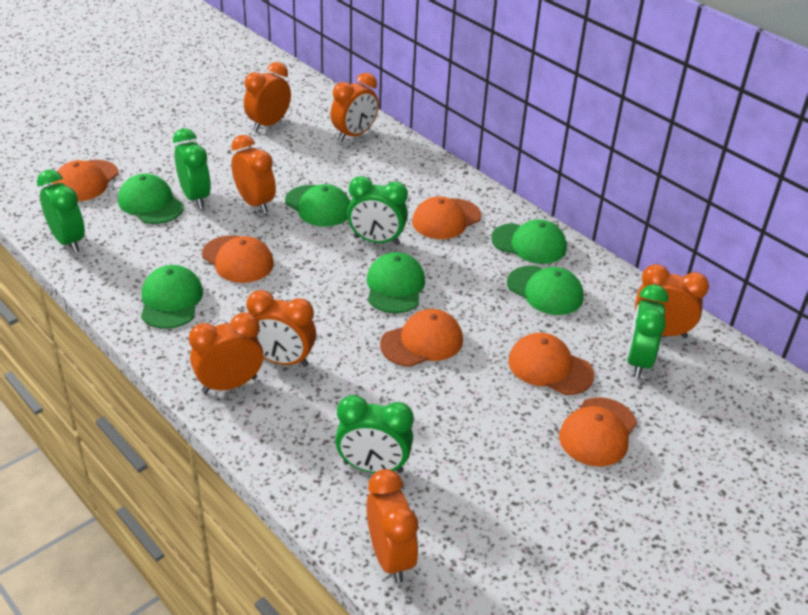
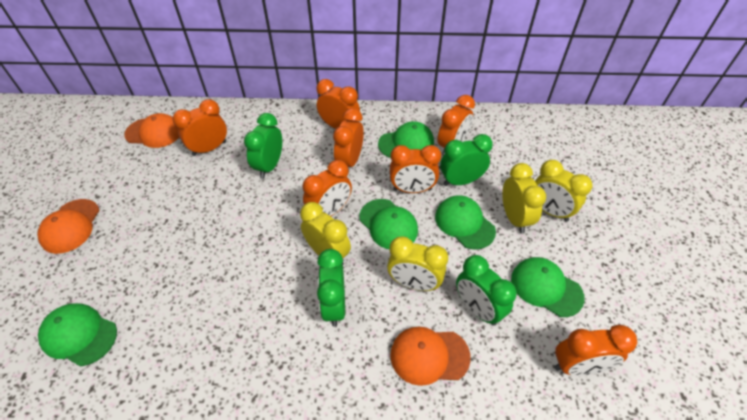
green cap: 6 -> 5
green clock: 5 -> 4
orange cap: 6 -> 3
yellow clock: 0 -> 4

